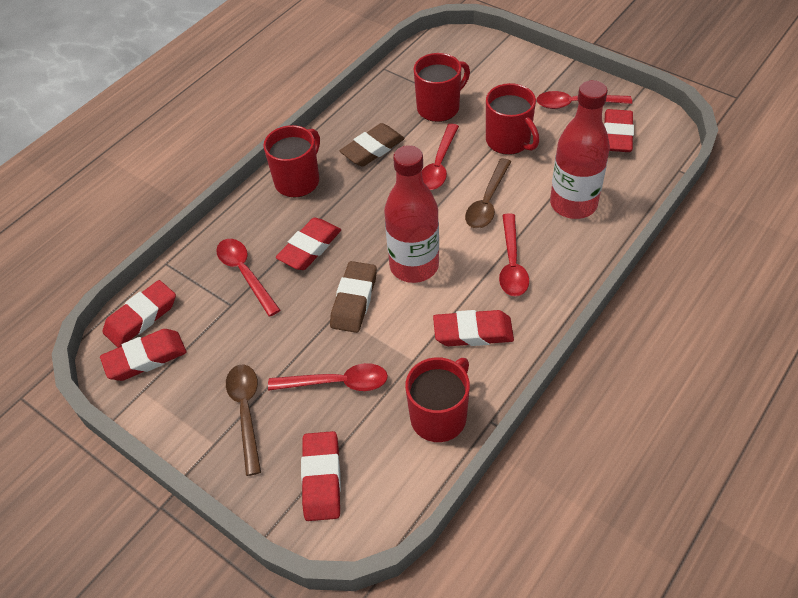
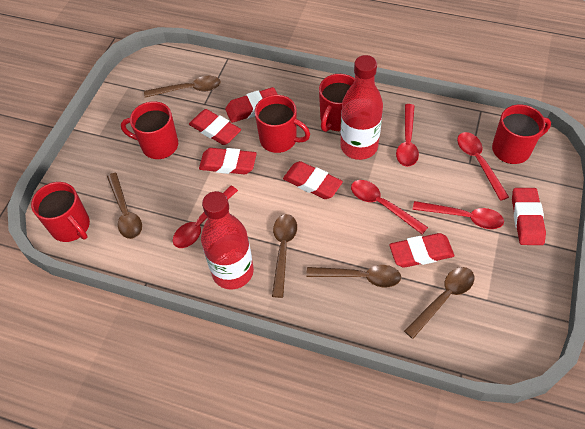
brown eraser: 2 -> 0
brown spoon: 2 -> 5
red mug: 4 -> 5

